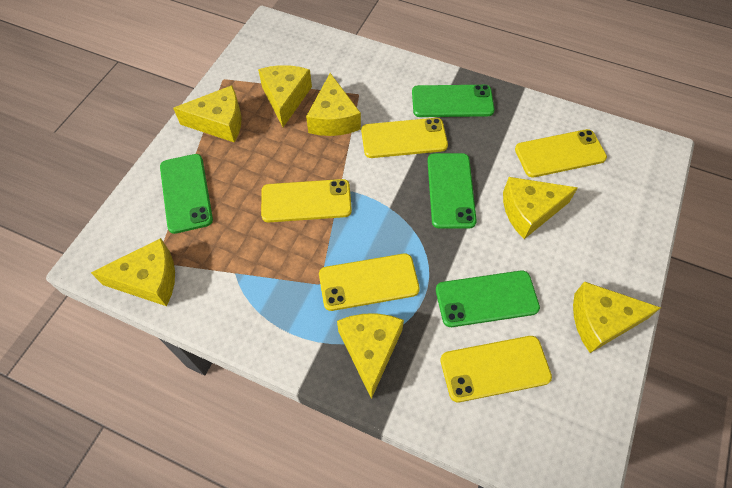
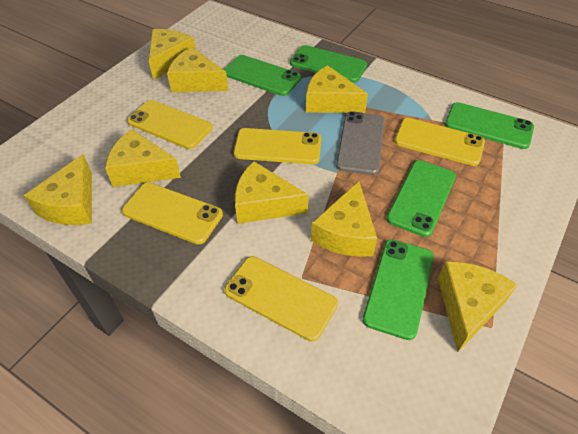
green phone: 4 -> 5
grey phone: 0 -> 1
yellow cheese: 7 -> 8

